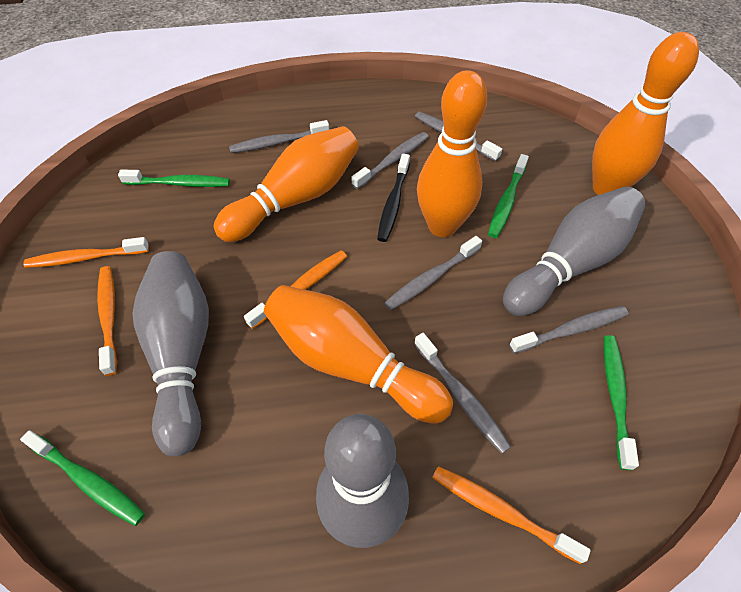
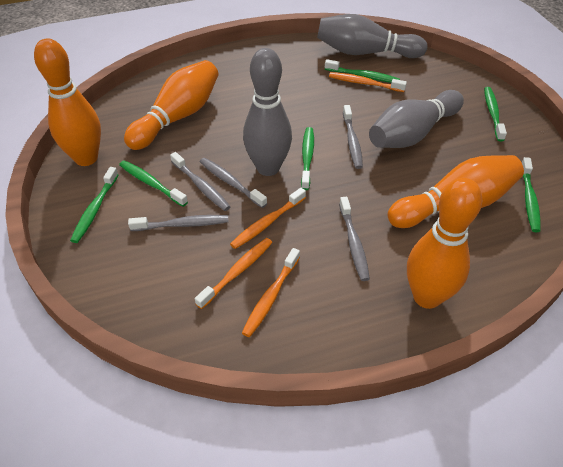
black toothbrush: 1 -> 0
green toothbrush: 4 -> 6
grey toothbrush: 6 -> 5

